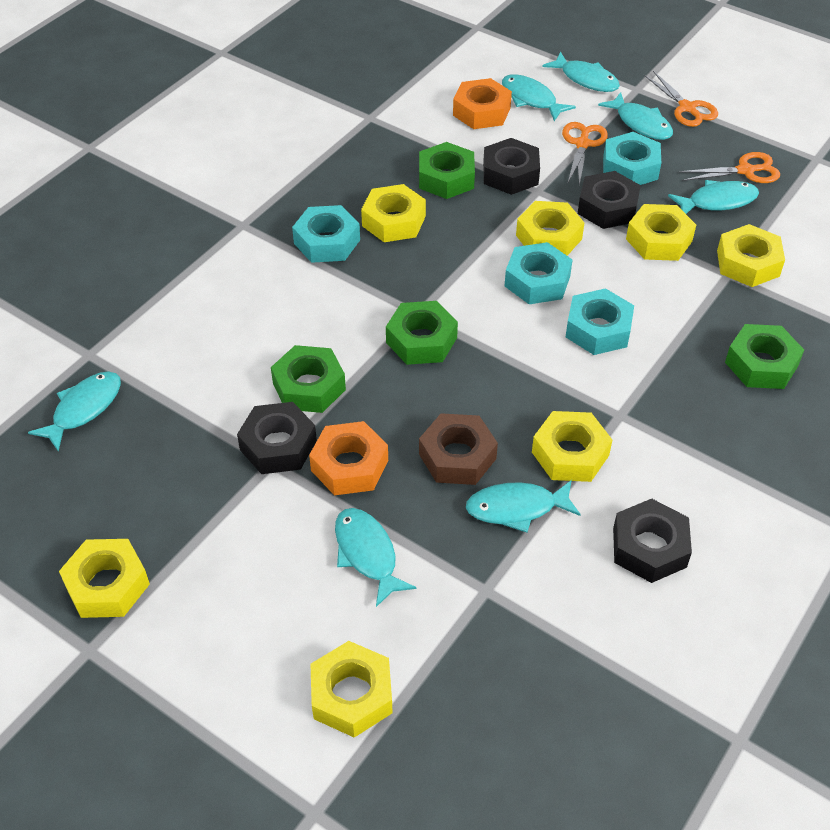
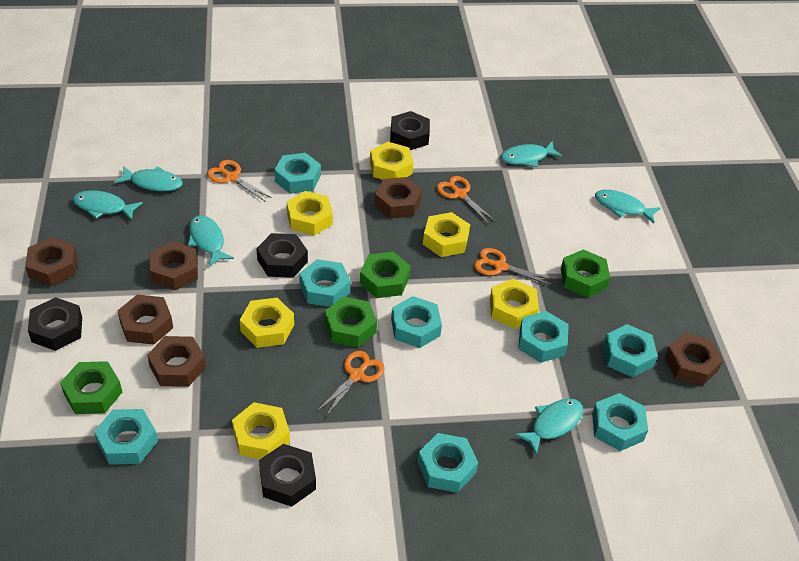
brown nut: 1 -> 6
orange nut: 2 -> 0
orange scissors: 3 -> 4
turquoise fish: 7 -> 6
turquoise nut: 4 -> 8
yellow nut: 7 -> 6

